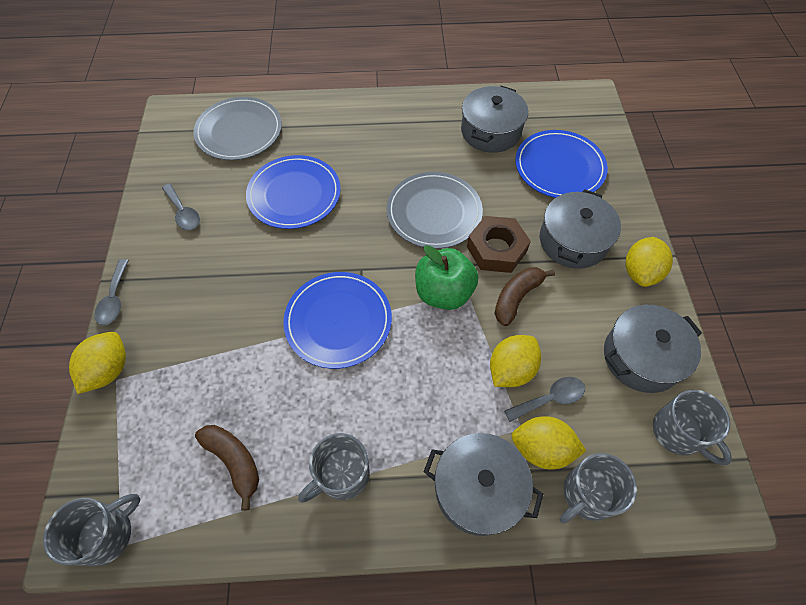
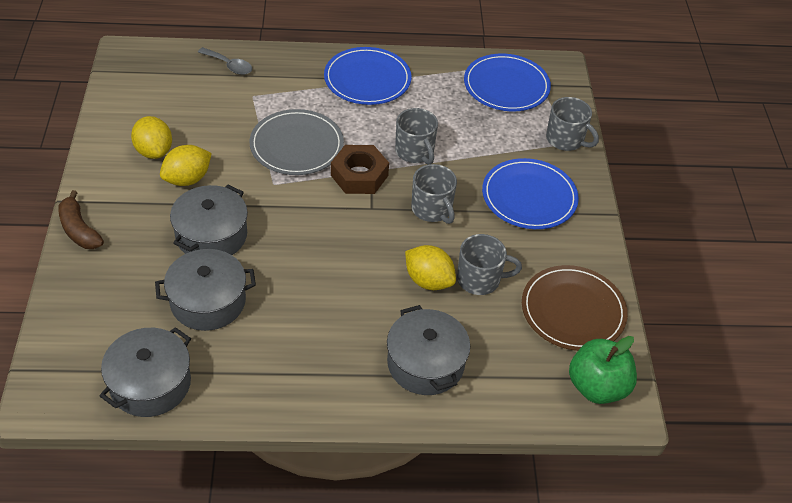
brown banana: 2 -> 1
brown plate: 0 -> 1
grey plate: 2 -> 1
grey spoon: 3 -> 1
yellow lemon: 4 -> 3

